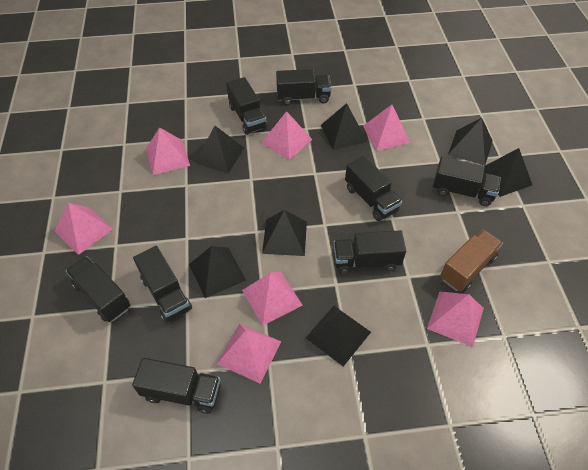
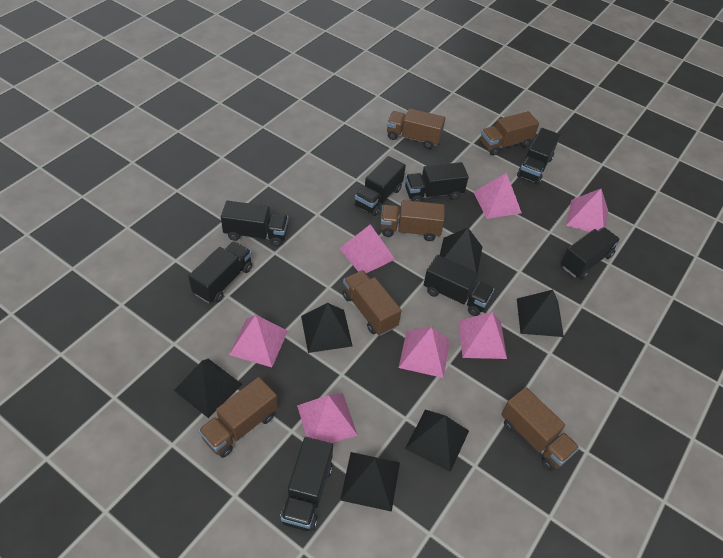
black pyramid: 7 -> 6
brown truck: 1 -> 6

